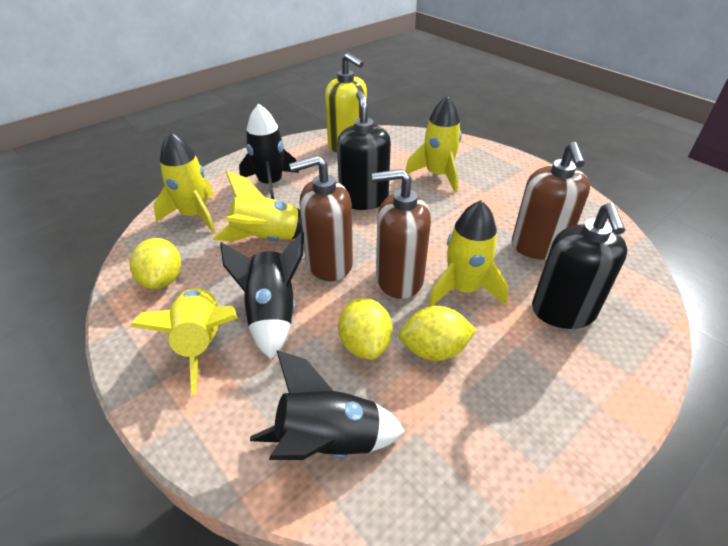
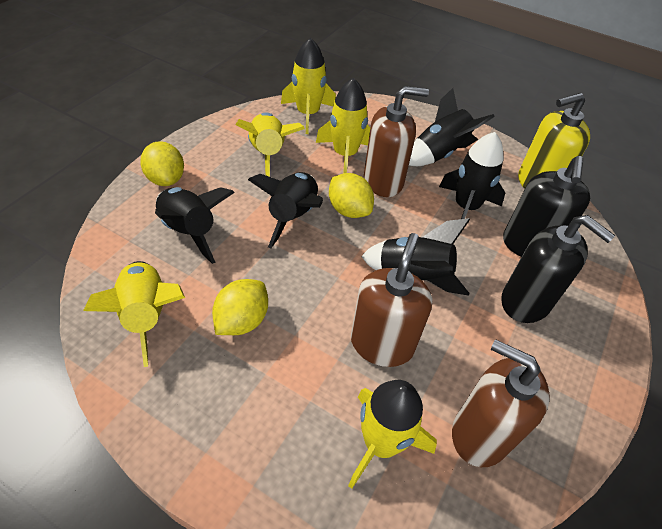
black rocket: 3 -> 5

